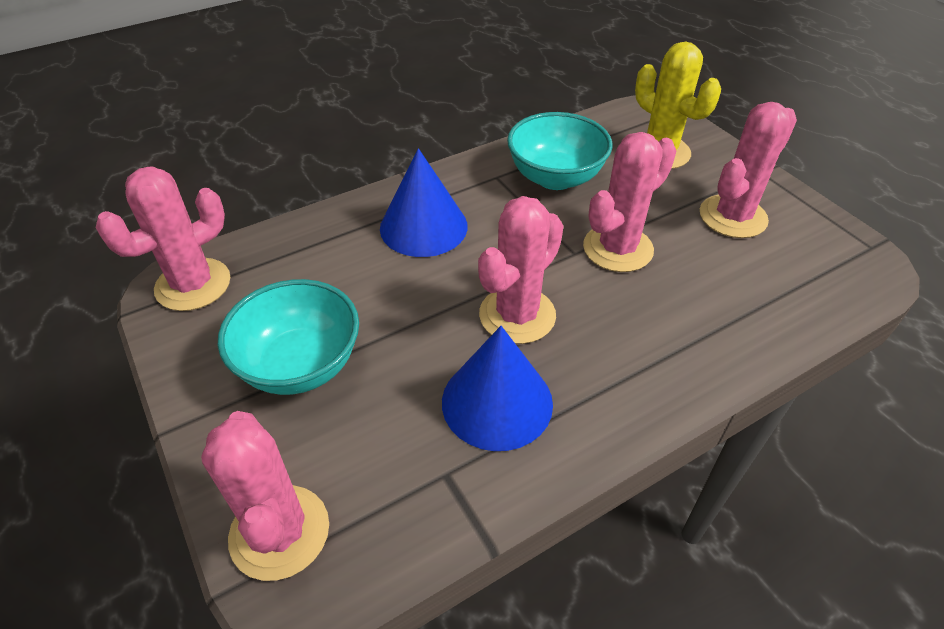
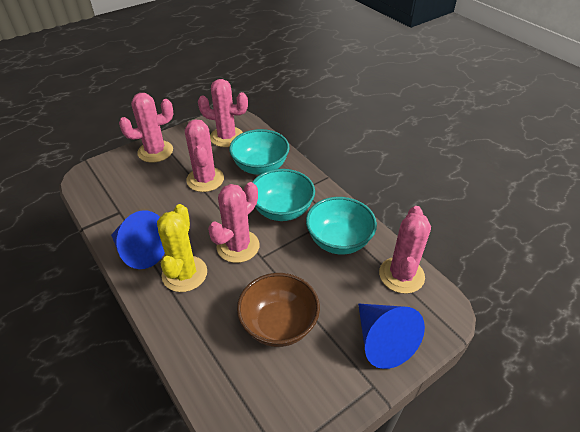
brown bowl: 0 -> 1
turquoise bowl: 2 -> 3

